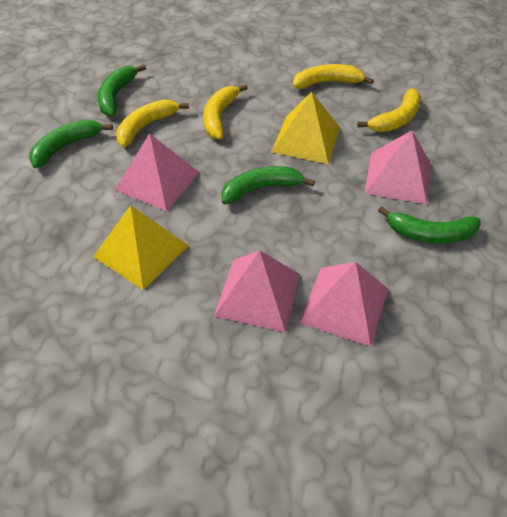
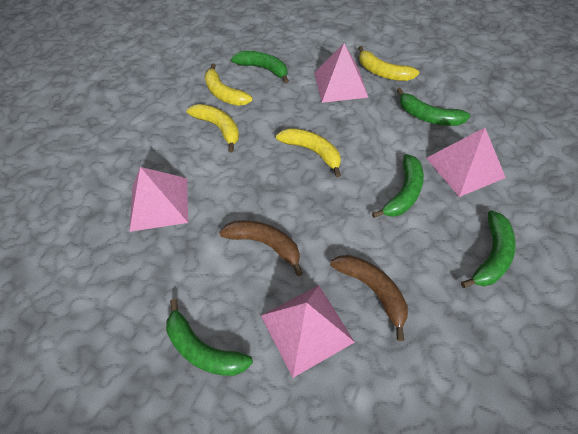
brown banana: 0 -> 2
green banana: 4 -> 5
yellow pyramid: 2 -> 0

